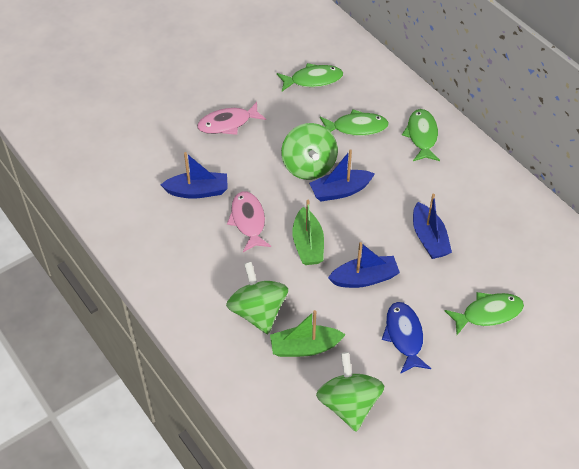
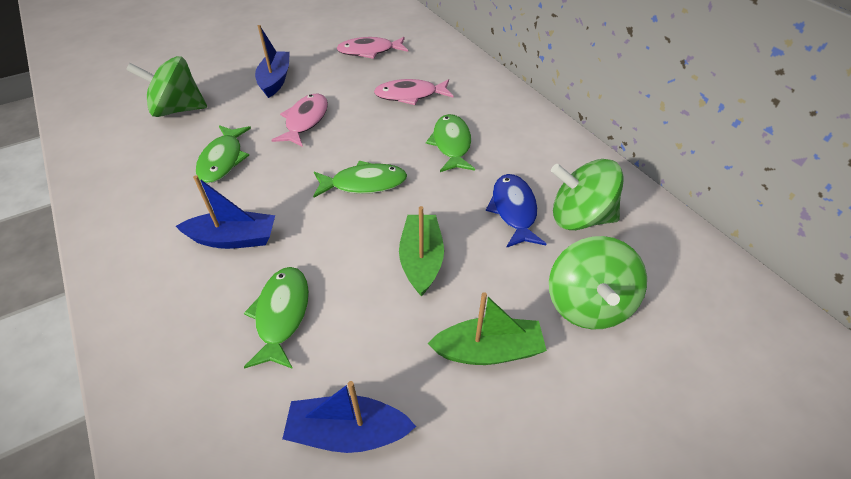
blue boat: 4 -> 3
pink fish: 2 -> 3

